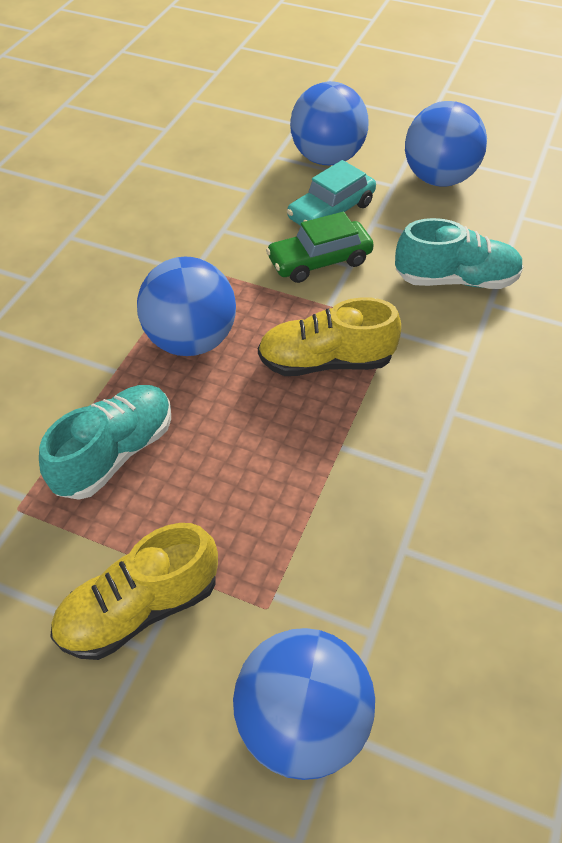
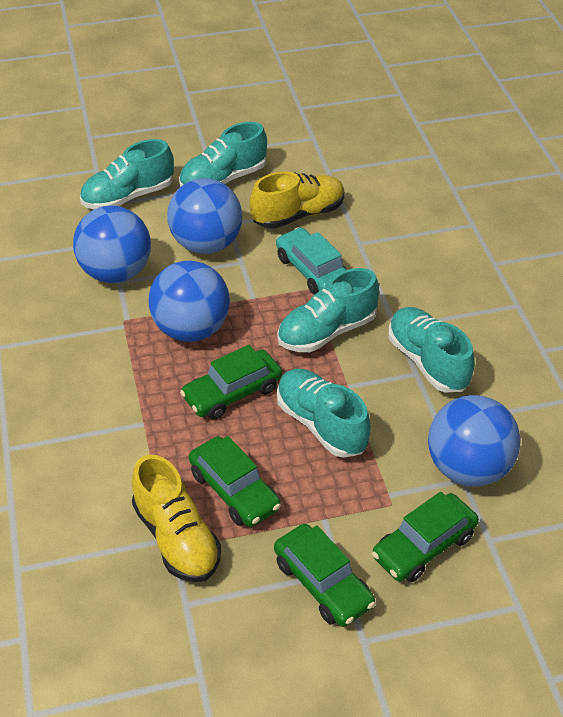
green car: 1 -> 4
turquoise shoe: 2 -> 5

